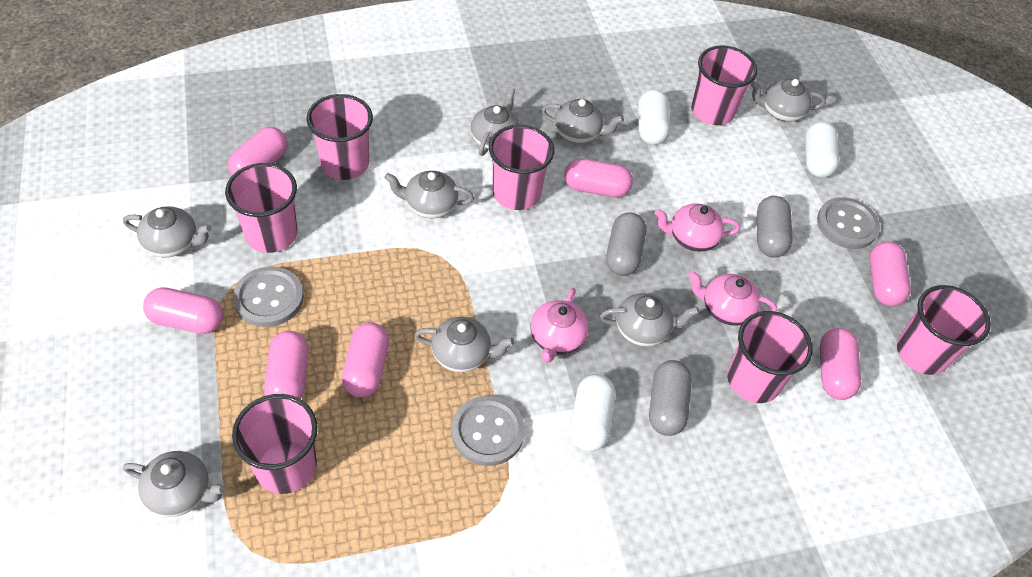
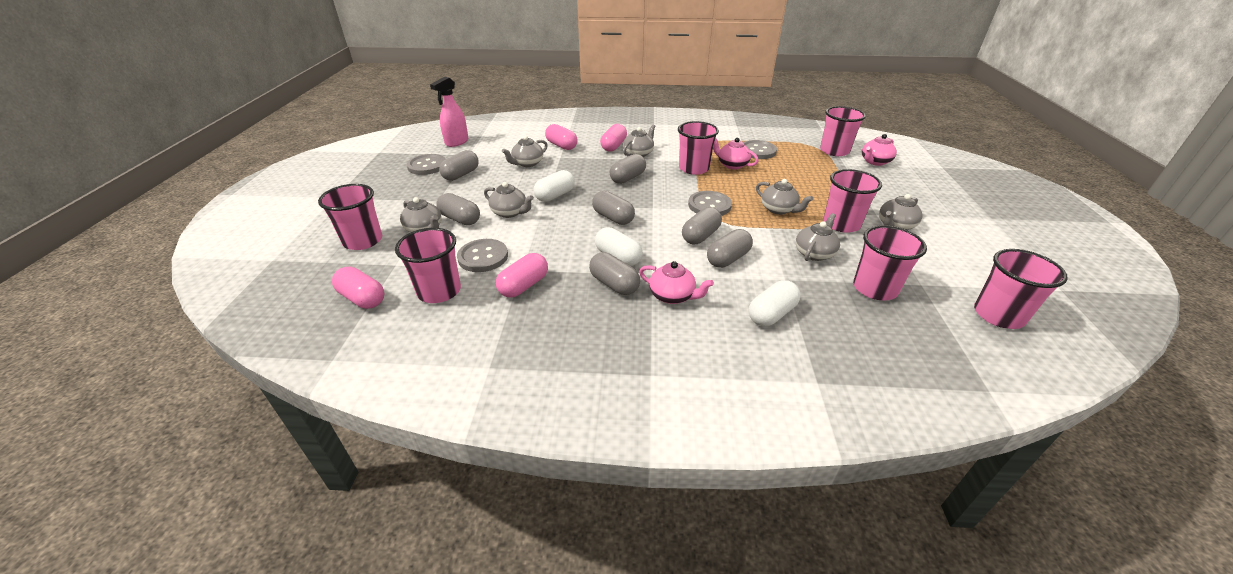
grey button: 3 -> 4
grey capsule: 3 -> 7
grey teapot: 8 -> 7
pink capsule: 7 -> 4
pink spray bottle: 0 -> 1

